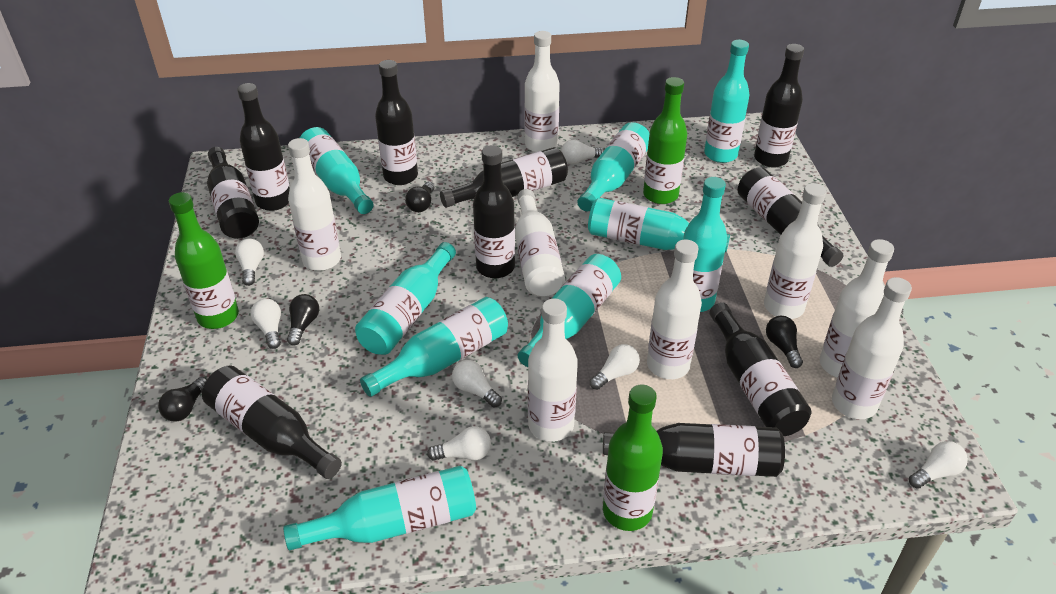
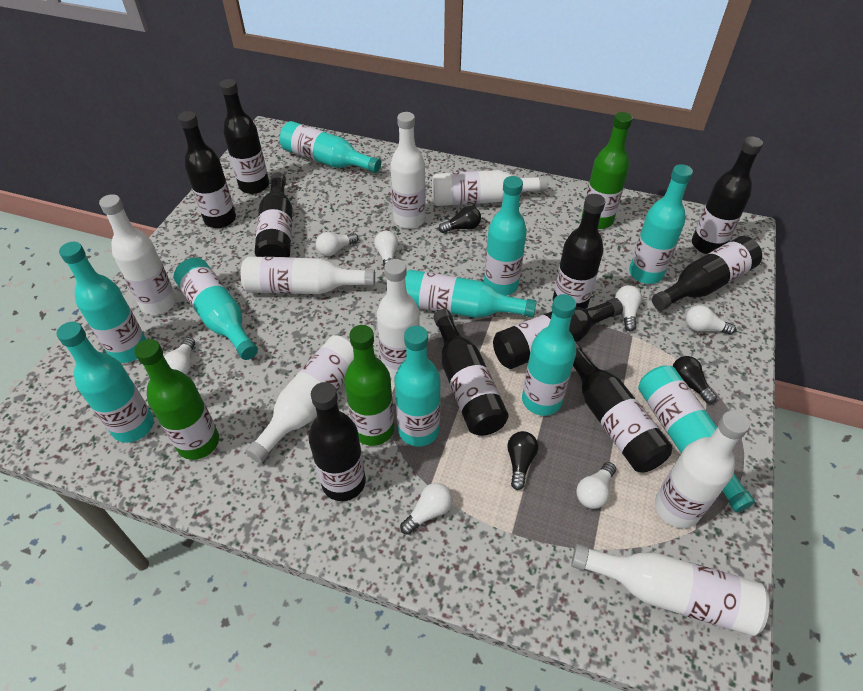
black light bulb: 4 -> 3
turquoise bottle: 9 -> 10

